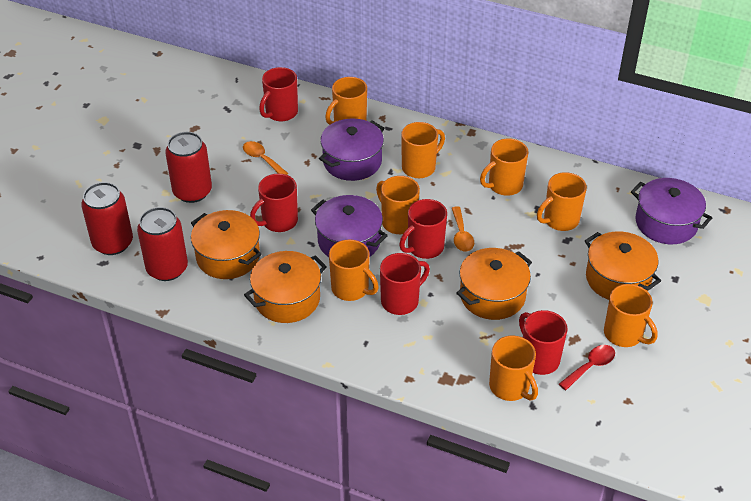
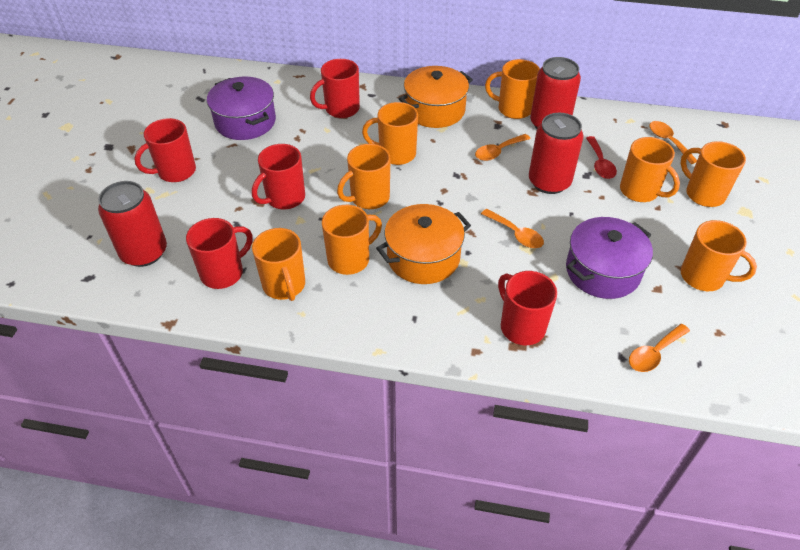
orange pot: 4 -> 2
orange spoon: 2 -> 4
purple pot: 3 -> 2

